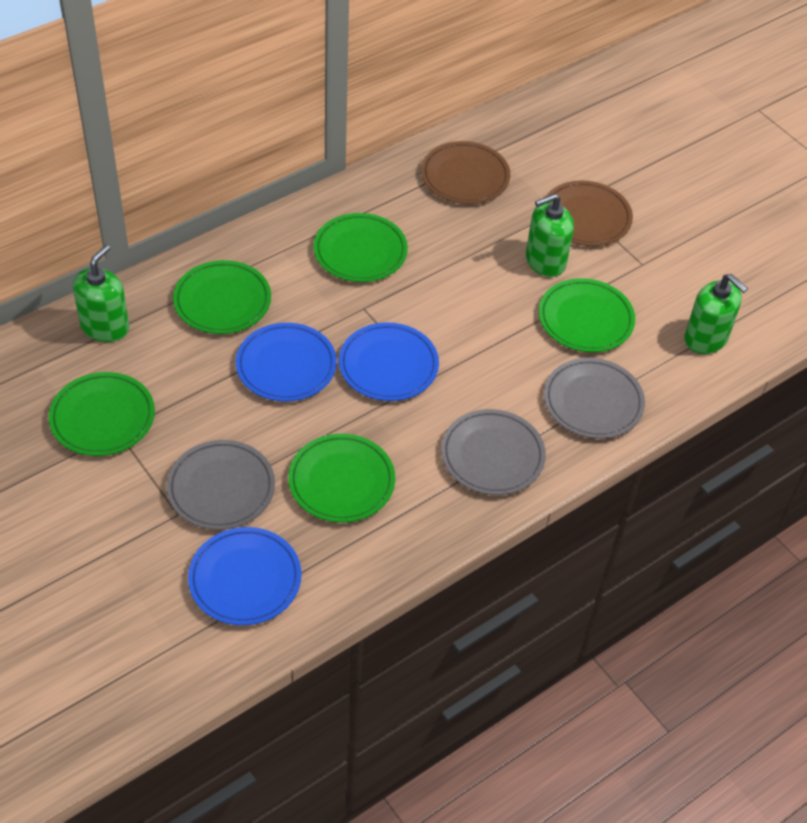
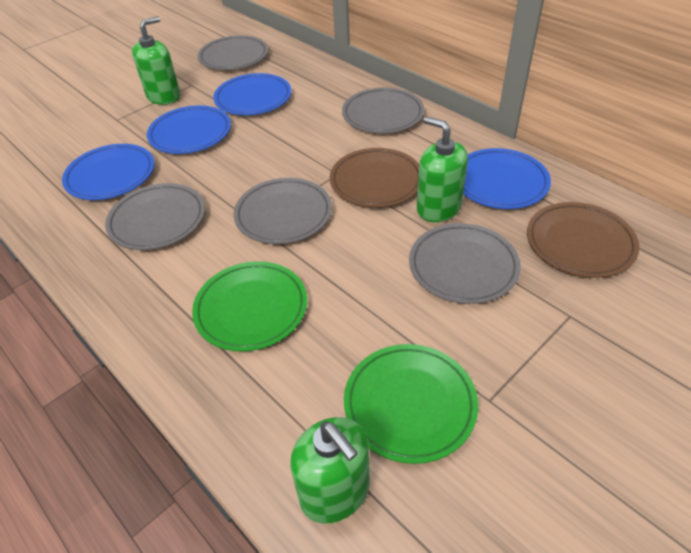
blue plate: 3 -> 4
green plate: 5 -> 2
grey plate: 3 -> 5

